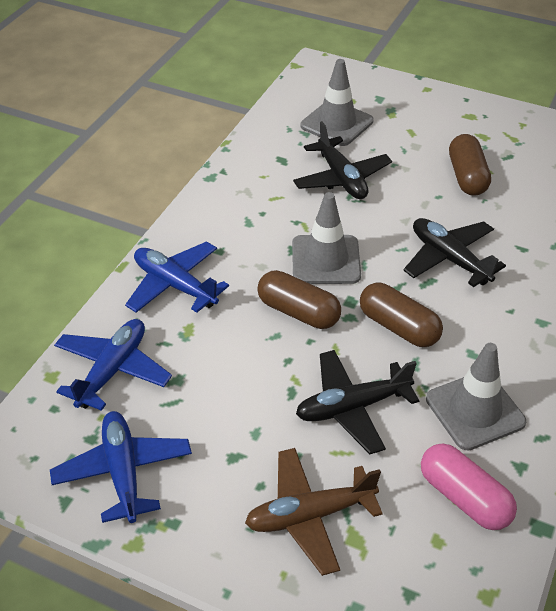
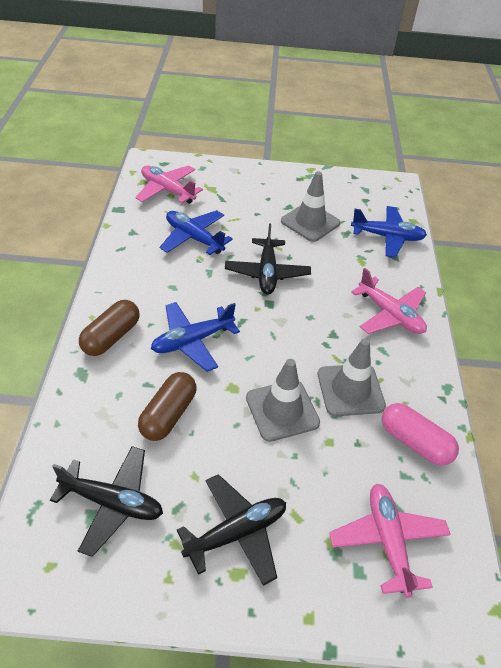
brown capsule: 3 -> 2
brown plane: 1 -> 0
pink plane: 0 -> 3

